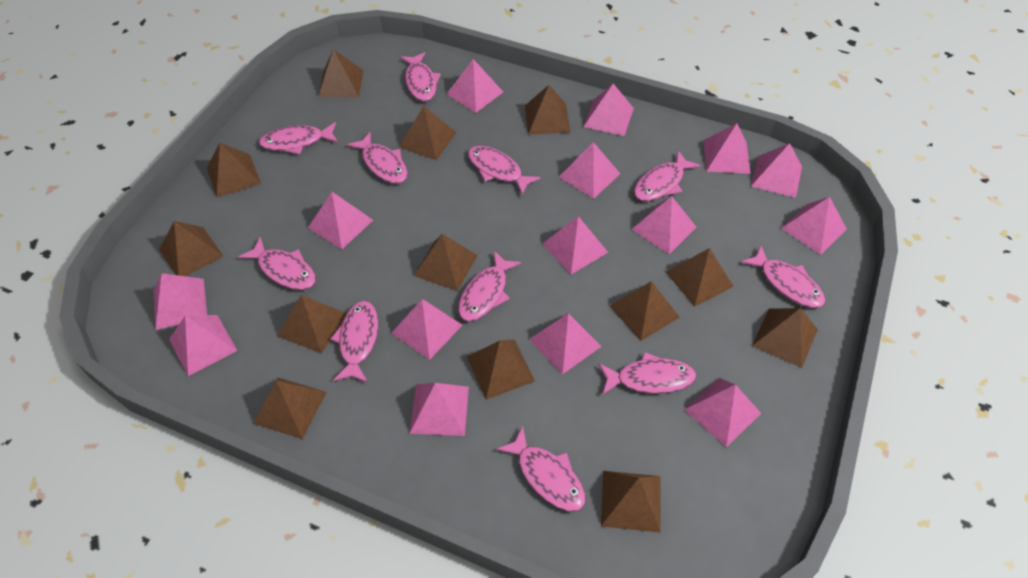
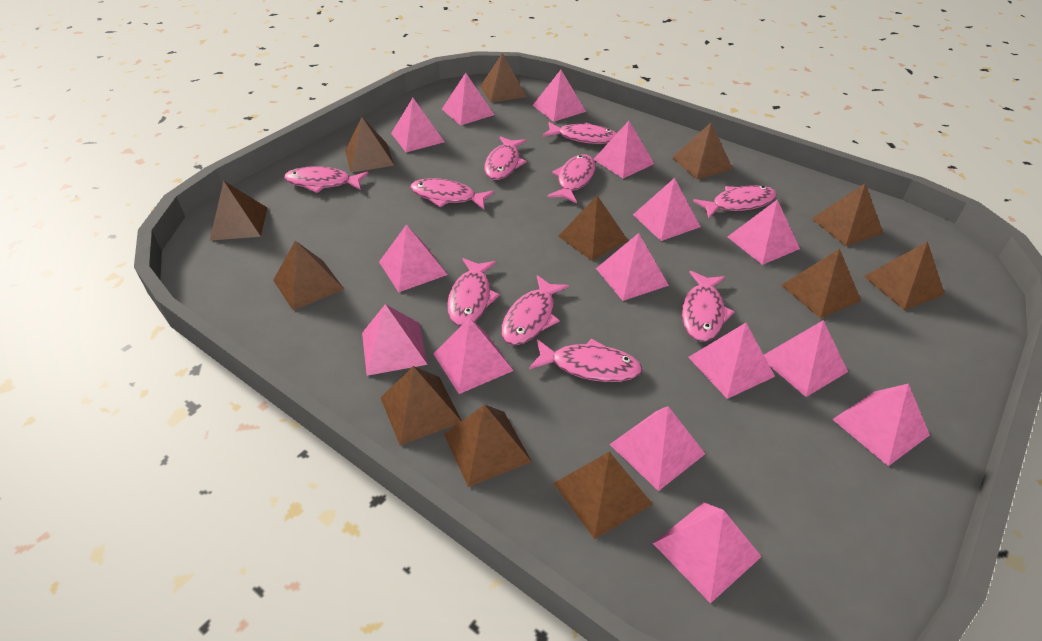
brown pyramid: 13 -> 12
pink fish: 11 -> 10

